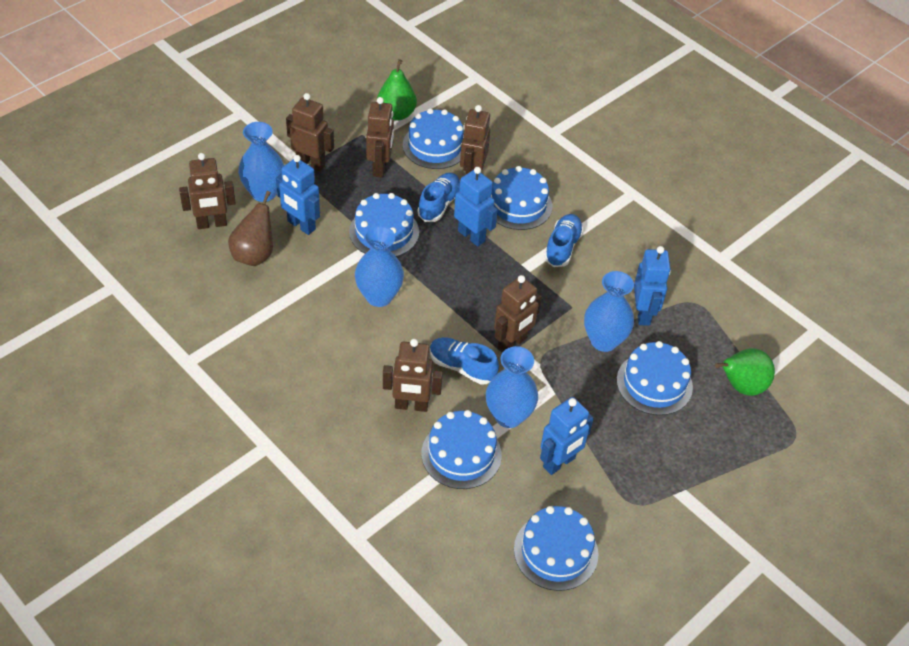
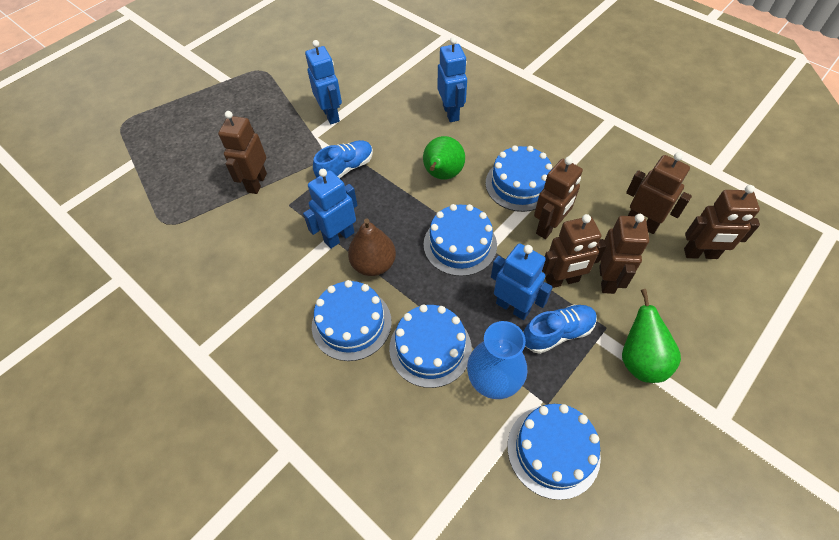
blue cake: 6 -> 5
blue shoe: 3 -> 2
blue vase: 4 -> 1

